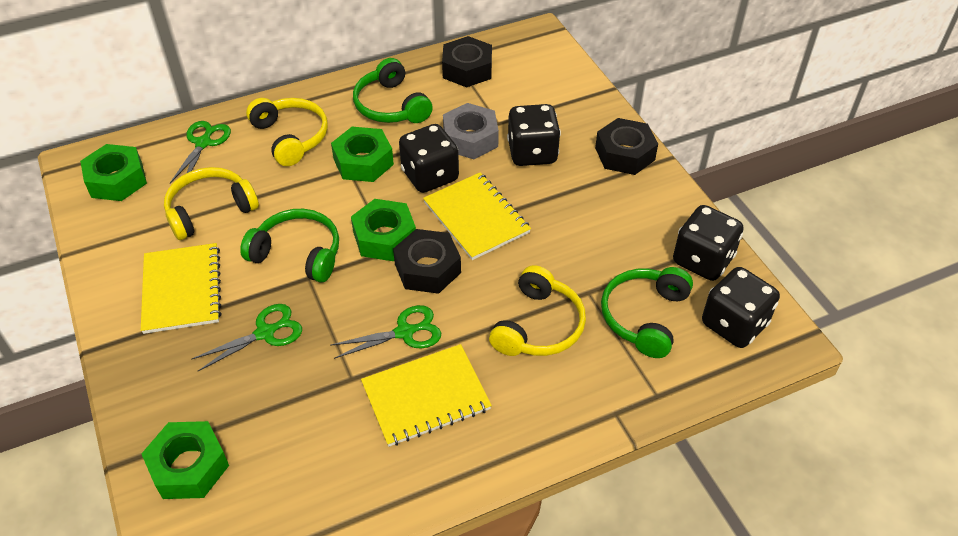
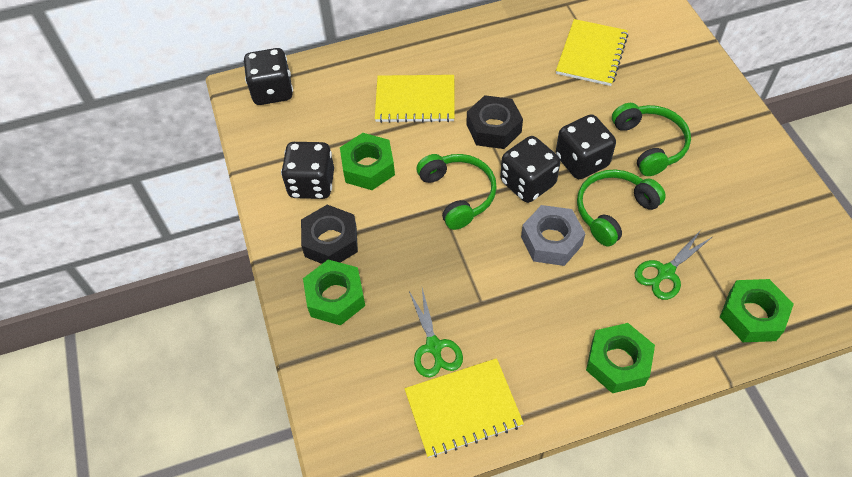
black nut: 3 -> 2
green scissors: 3 -> 2
yellow headphones: 3 -> 0

